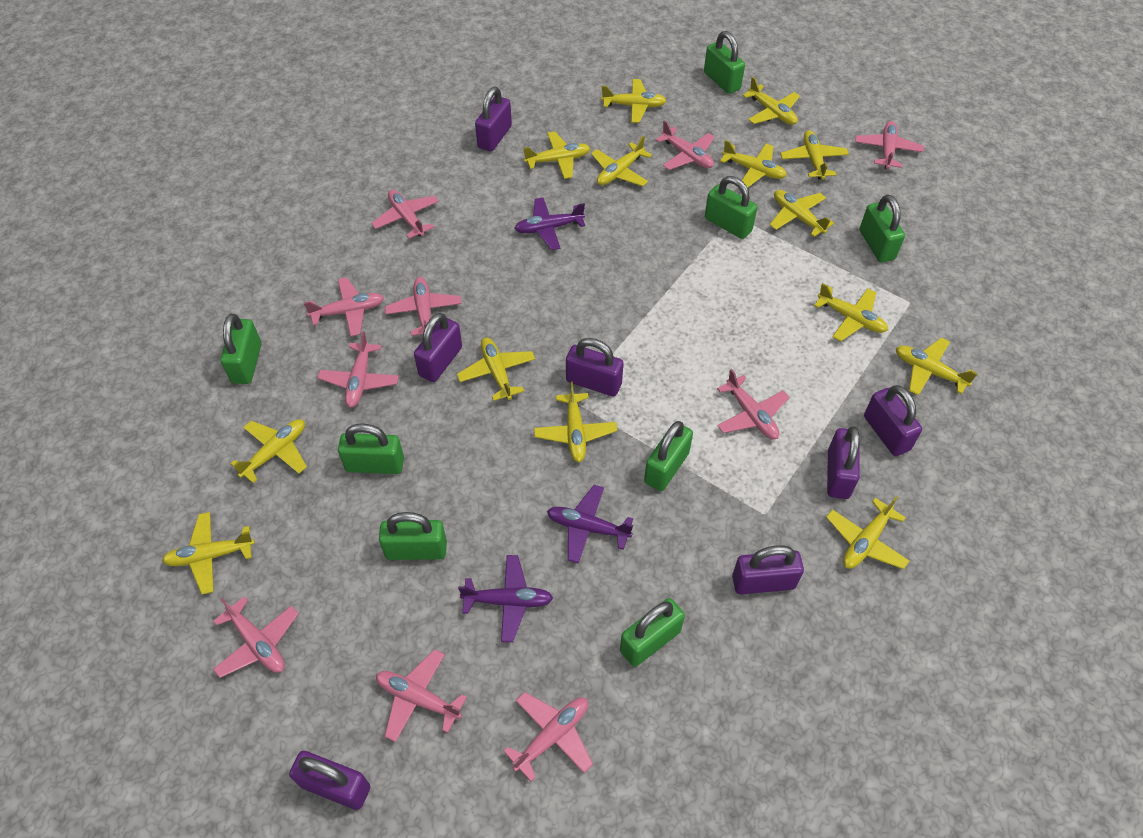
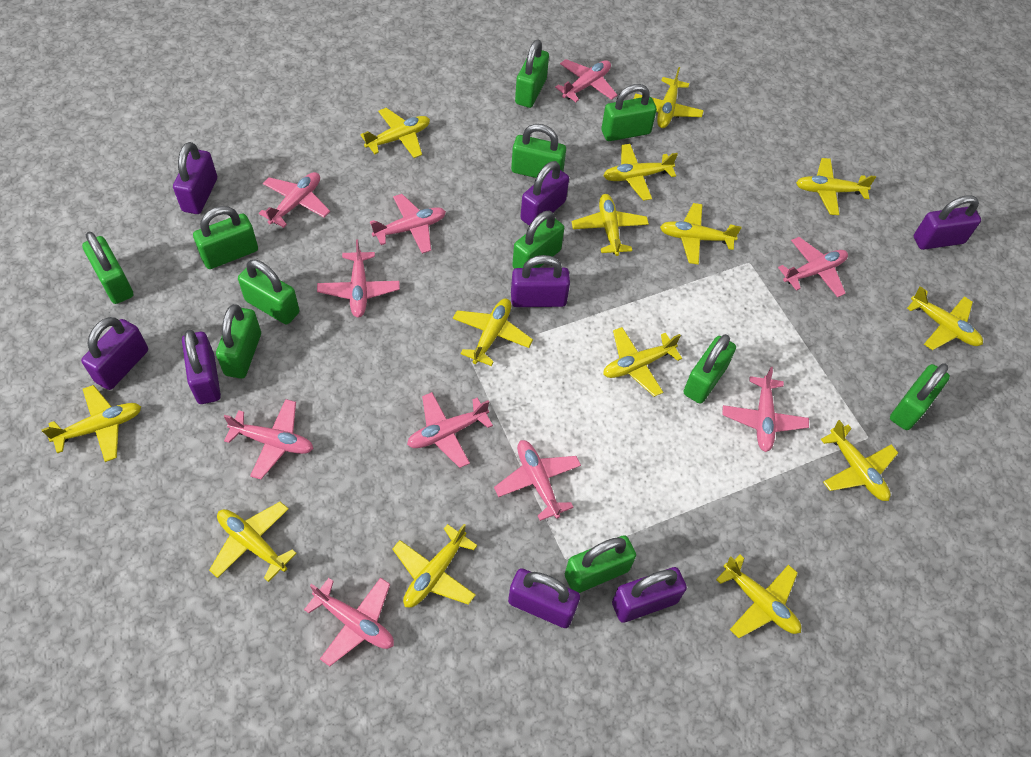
green padlock: 8 -> 11
purple padlock: 7 -> 8
purple plane: 3 -> 0

